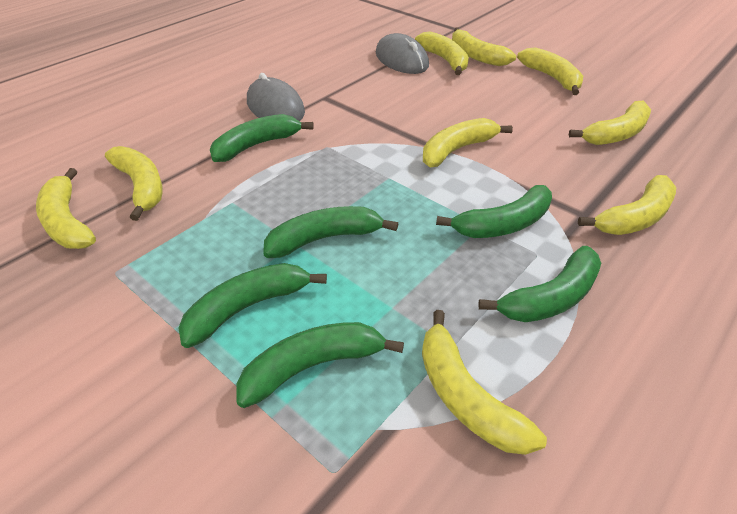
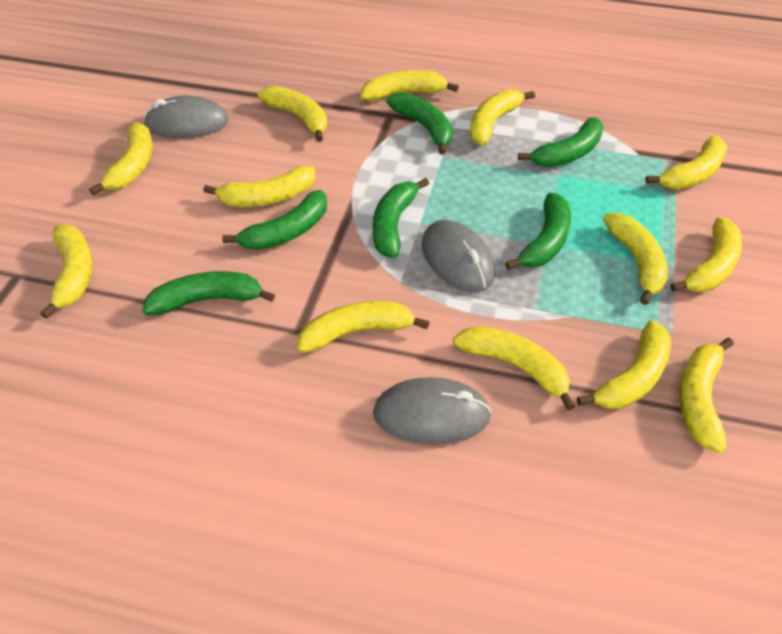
grey mouse: 2 -> 3
yellow banana: 9 -> 13

